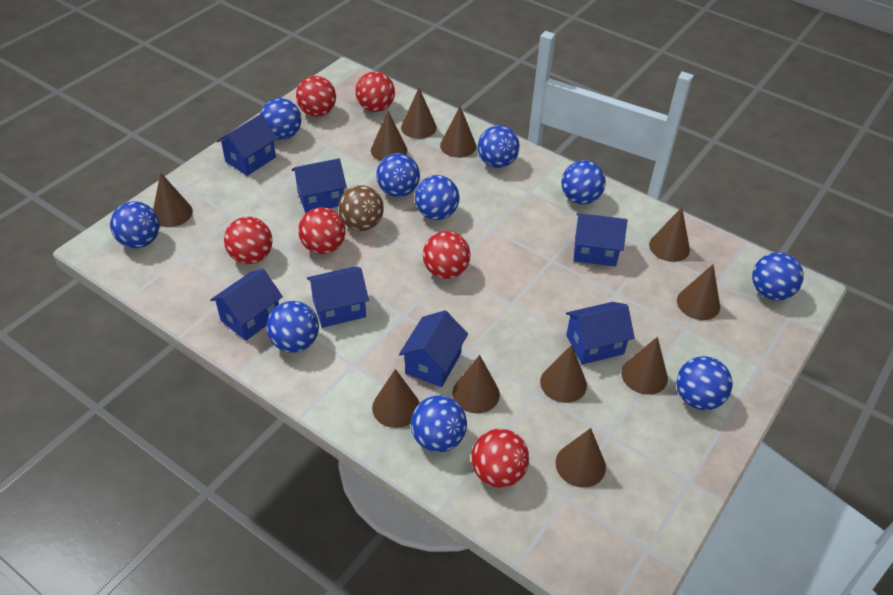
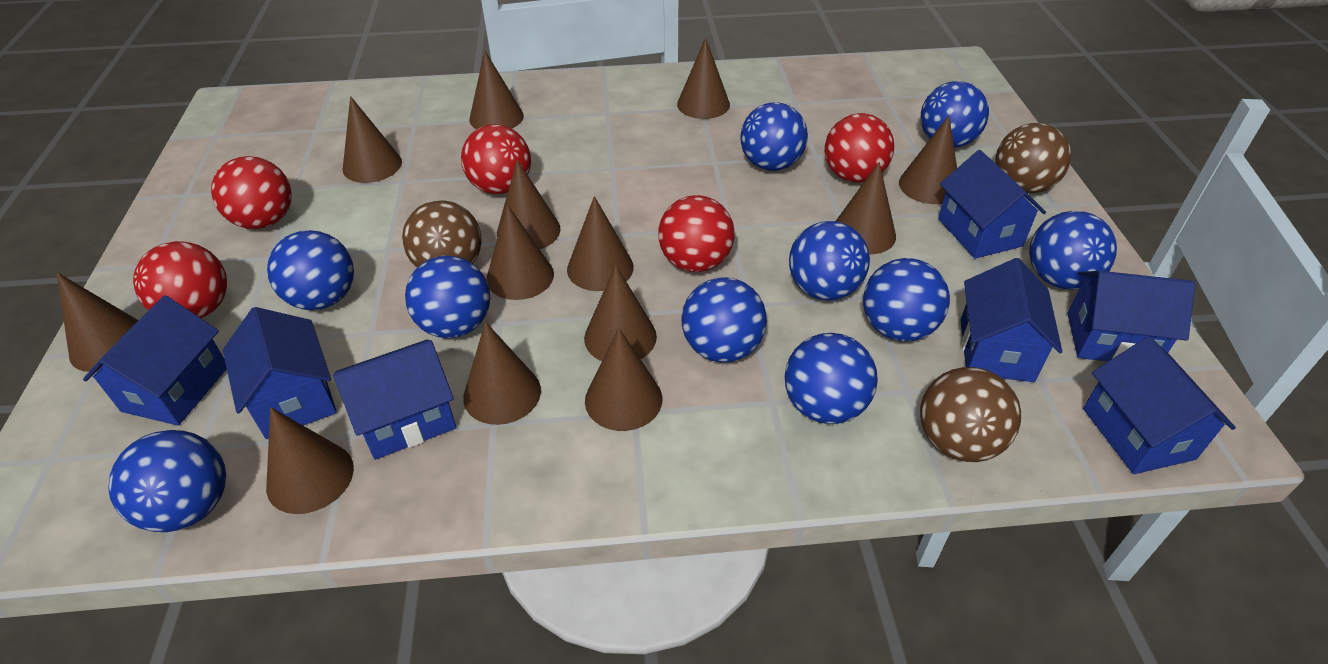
brown ball: 1 -> 3
brown cone: 11 -> 13
red ball: 6 -> 5

